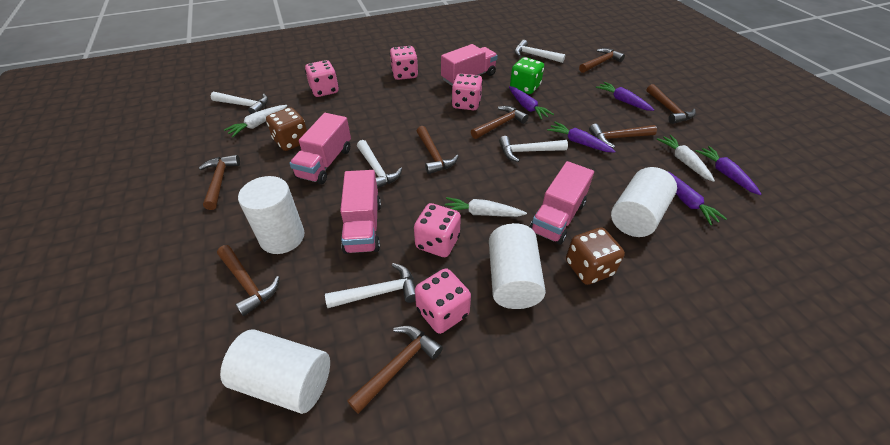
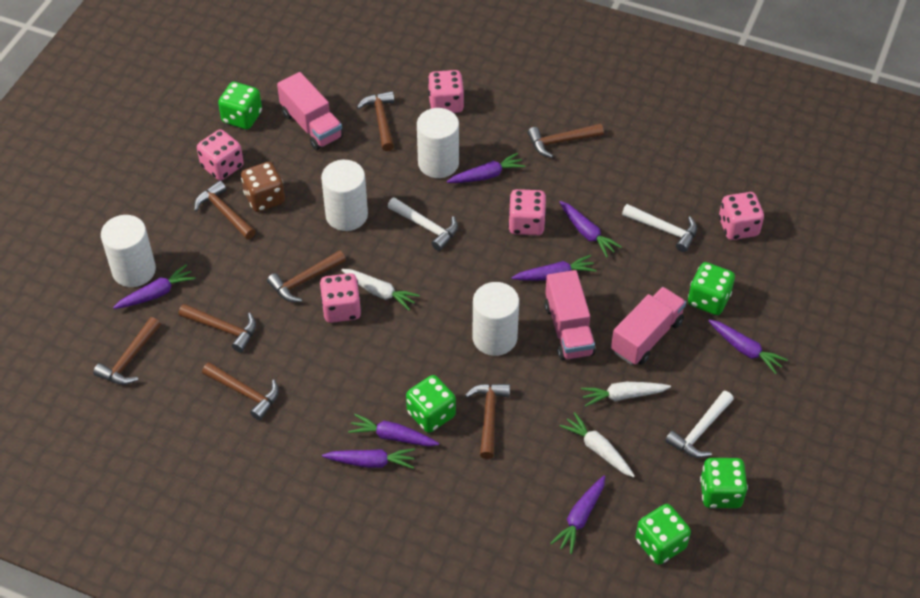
brown dice: 2 -> 1
green dice: 1 -> 5
pink truck: 4 -> 3
purple carrot: 5 -> 8
white hammer: 5 -> 3

